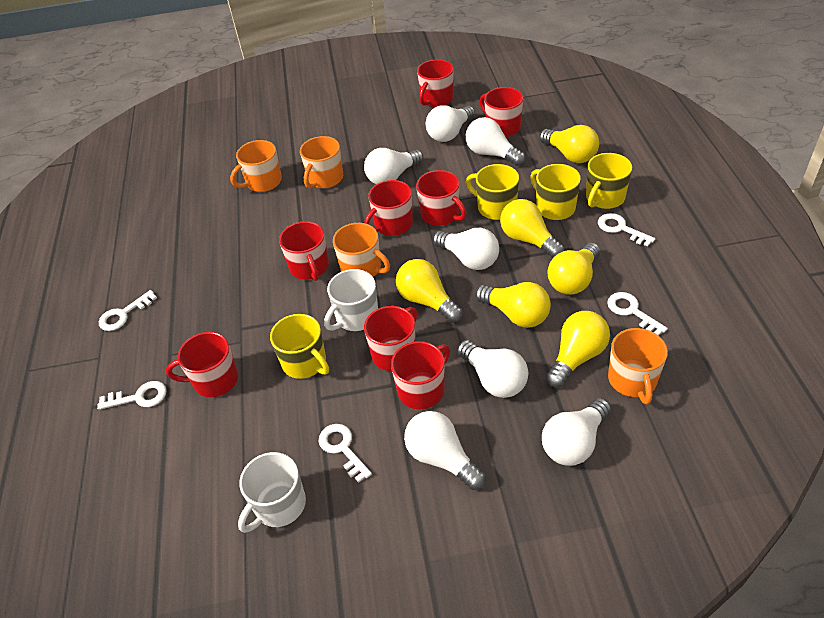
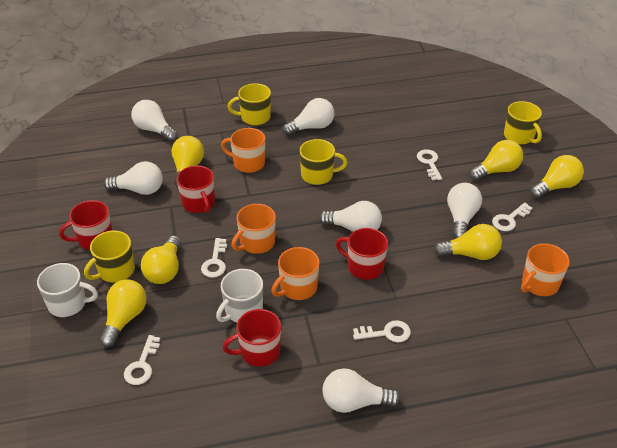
red mug: 8 -> 4
white light bulb: 7 -> 6

